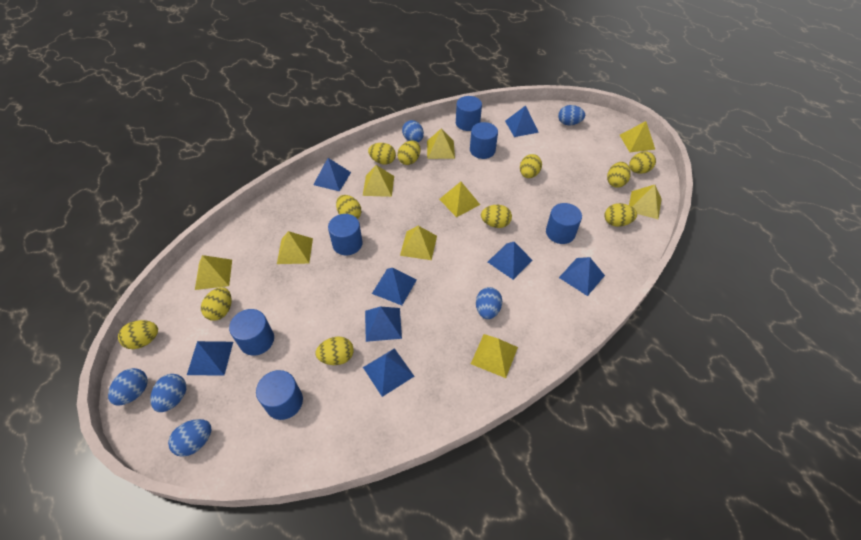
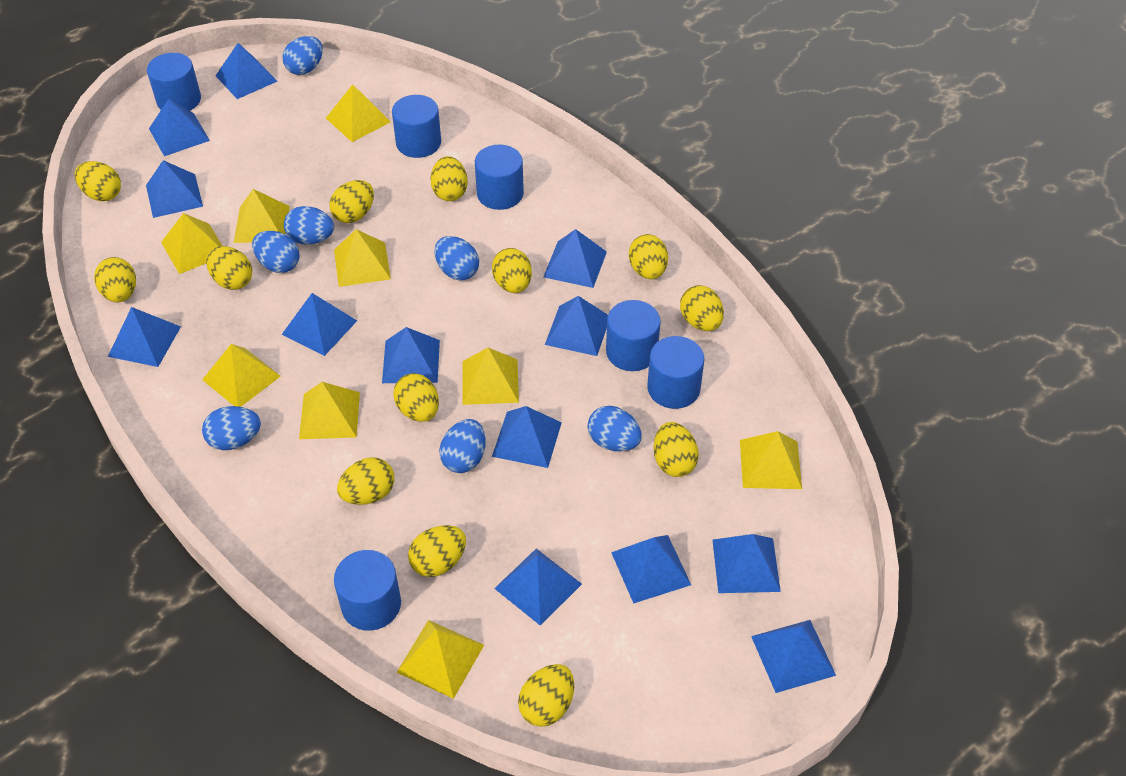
blue egg: 6 -> 7
blue pyramid: 8 -> 13
yellow egg: 11 -> 13

